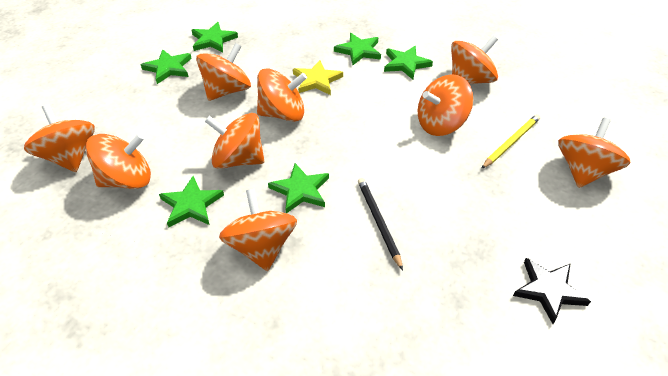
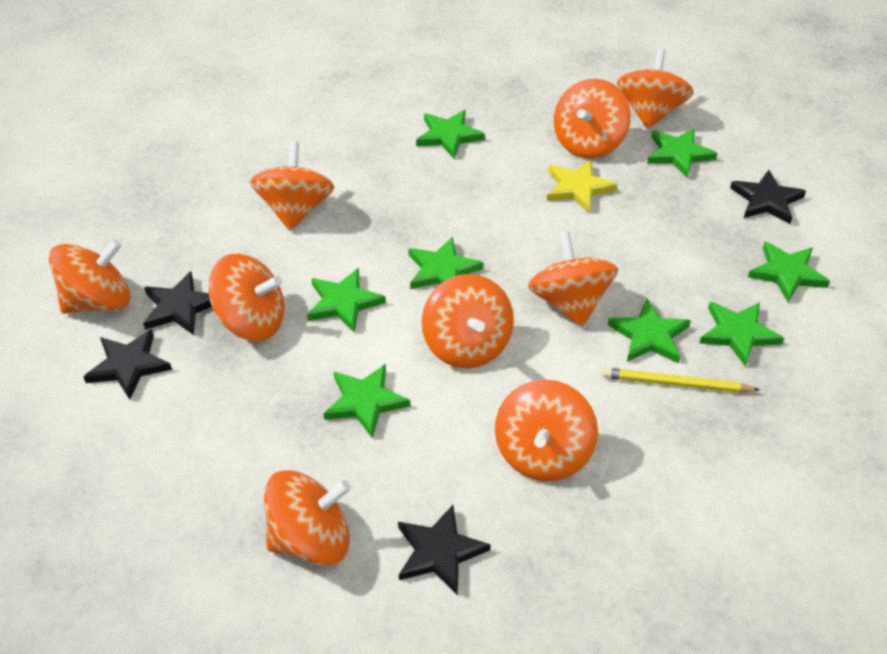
black pencil: 1 -> 0
black star: 1 -> 4
green star: 6 -> 8

